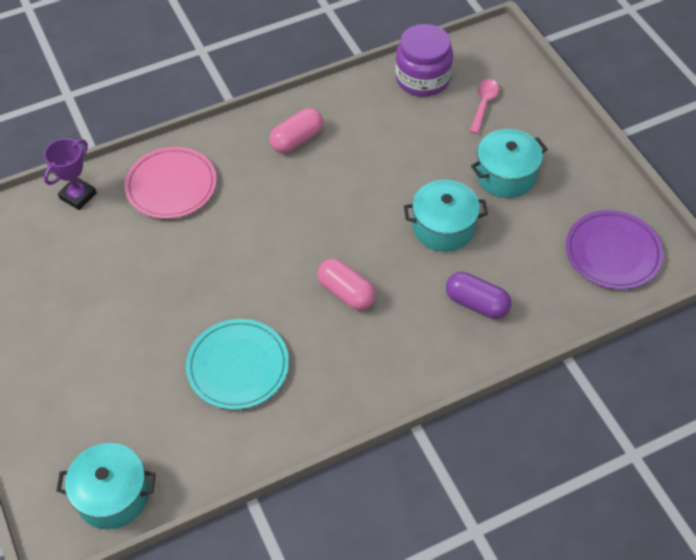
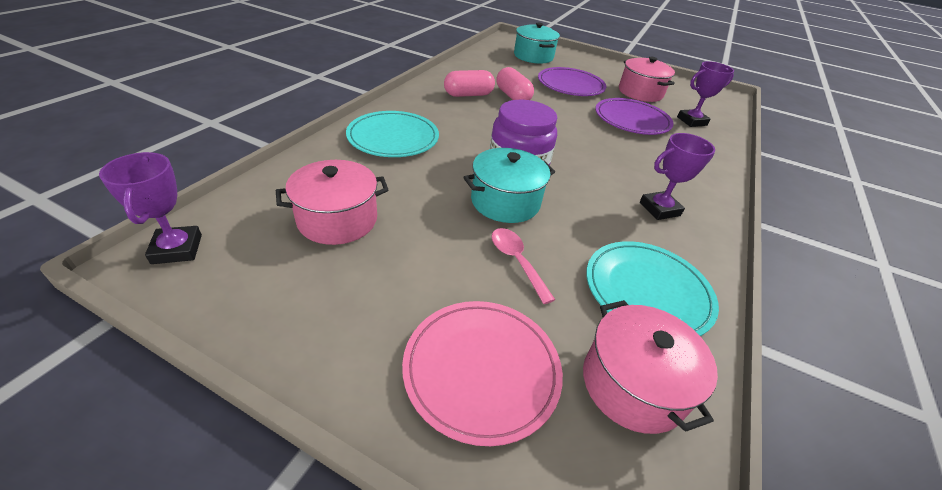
pink pot: 0 -> 3
purple capsule: 1 -> 0
purple plate: 1 -> 2
purple trophy: 1 -> 3
turquoise plate: 1 -> 2
turquoise pot: 3 -> 2

